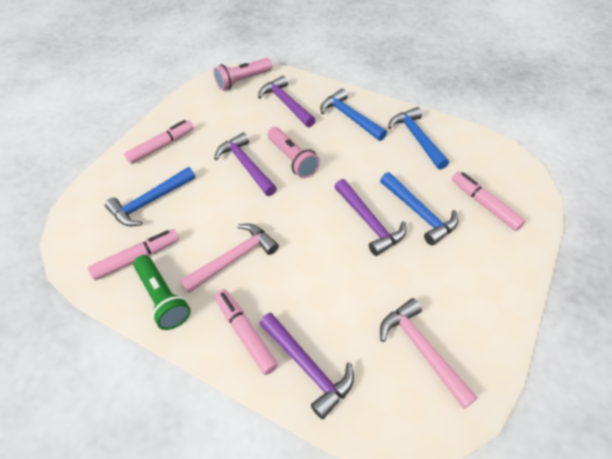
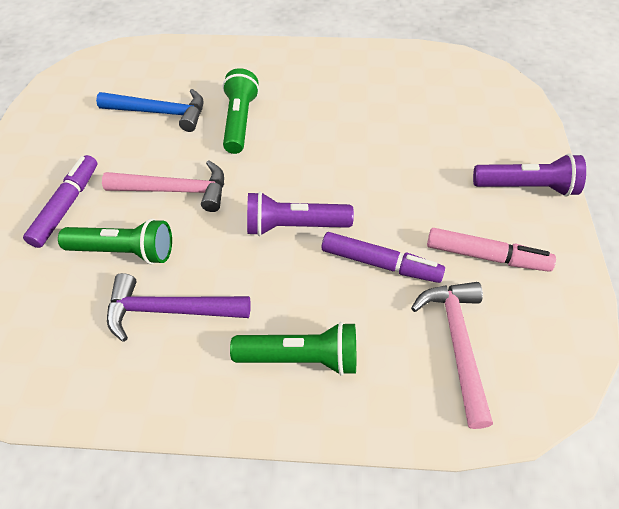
blue hammer: 4 -> 1
green flashlight: 1 -> 3
pink flashlight: 2 -> 0
pink marker: 4 -> 1
purple flashlight: 0 -> 2
purple hammer: 4 -> 1
purple marker: 0 -> 2

